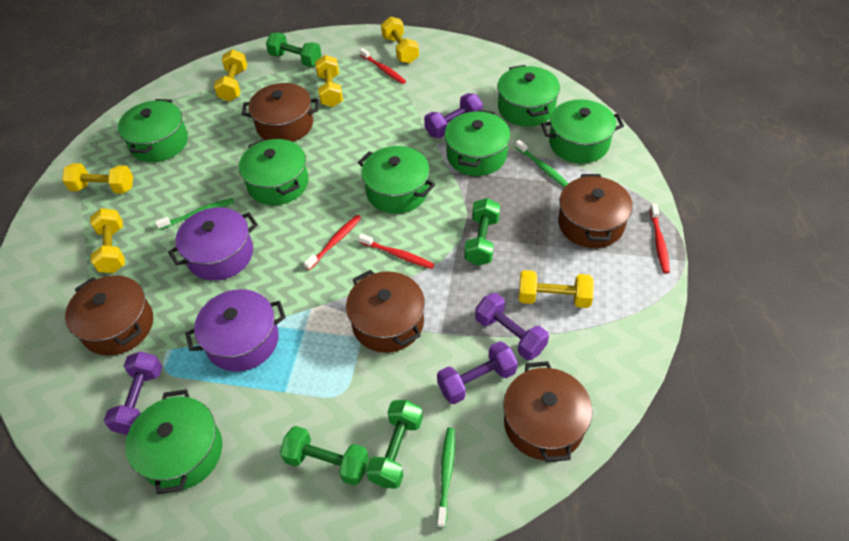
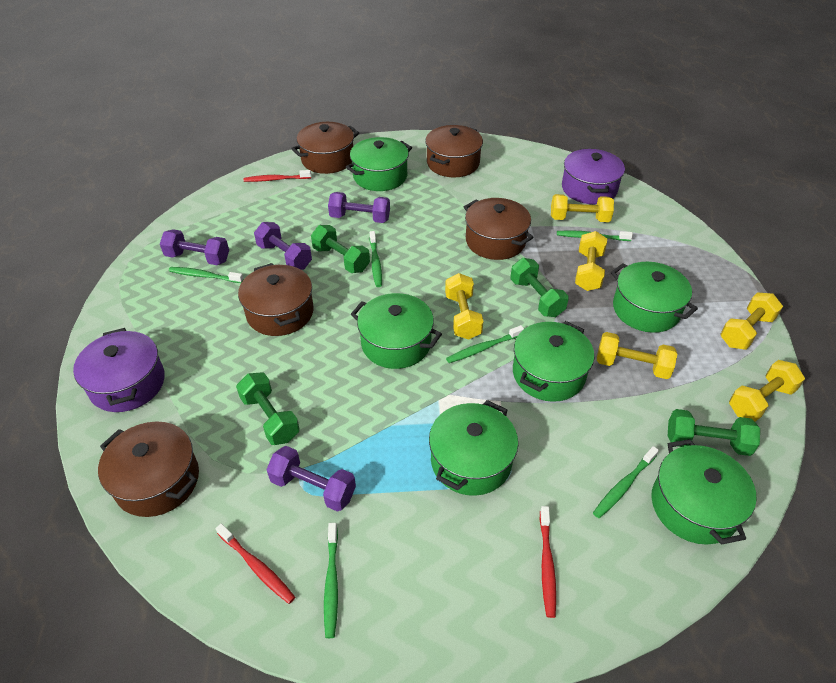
green pot: 7 -> 6
green toothbrush: 3 -> 6
red toothbrush: 4 -> 3

